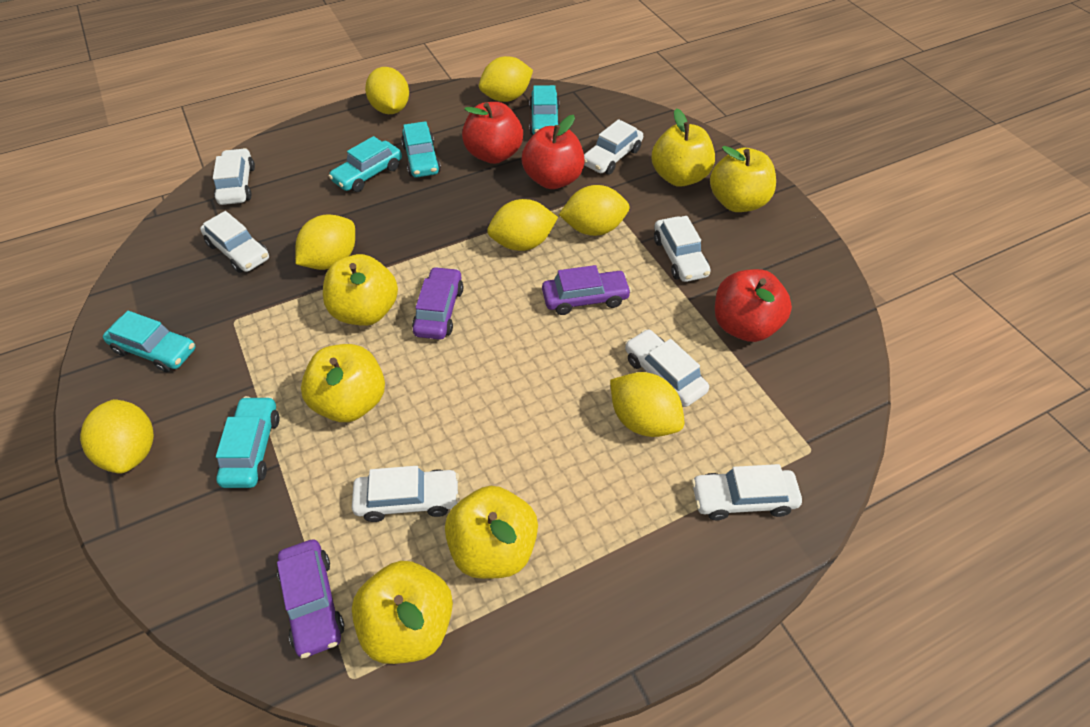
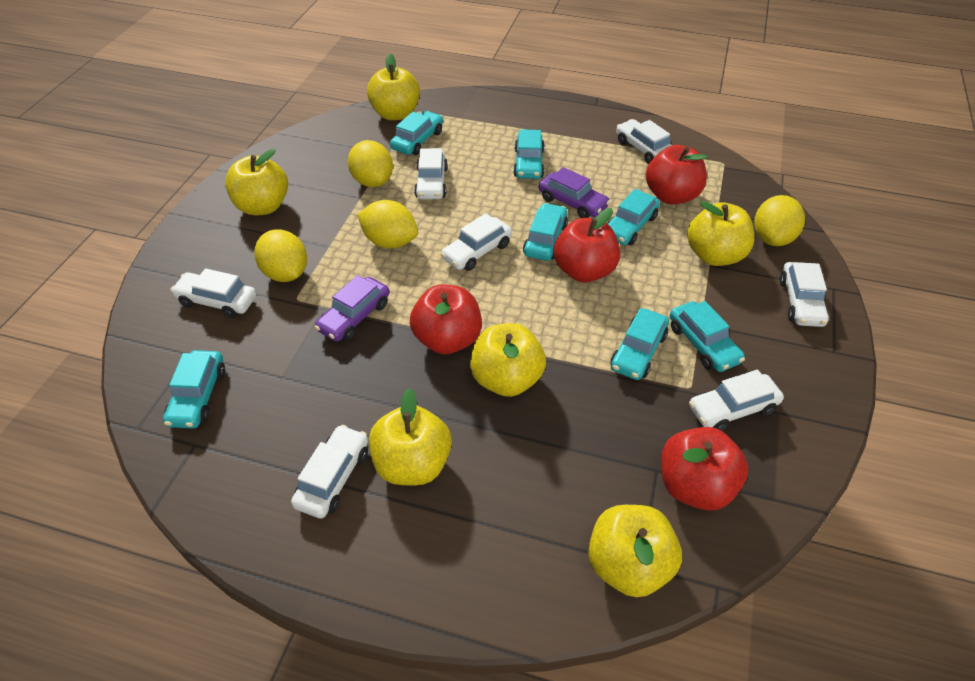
purple car: 3 -> 2
red apple: 3 -> 4
turquoise car: 5 -> 7
yellow lemon: 7 -> 4

